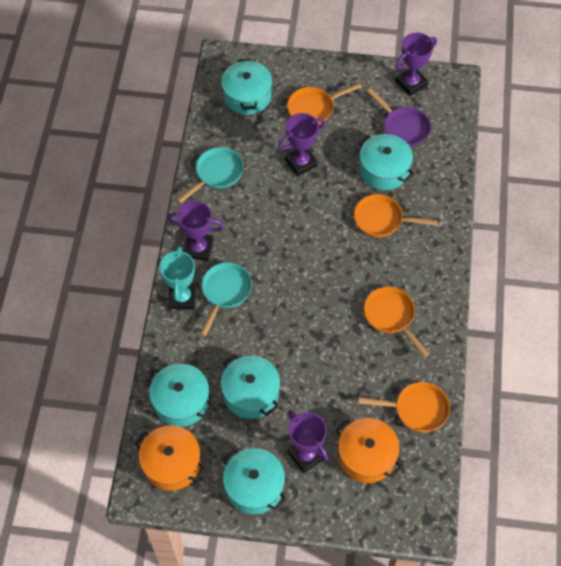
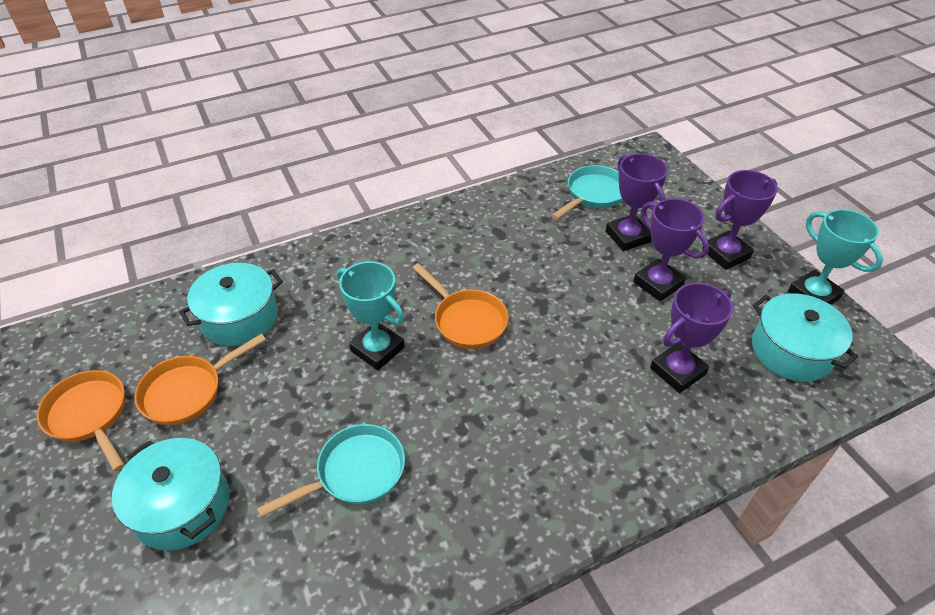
orange pan: 4 -> 3
orange pot: 2 -> 0
purple pan: 1 -> 0
turquoise pot: 5 -> 3
turquoise trophy: 1 -> 2

